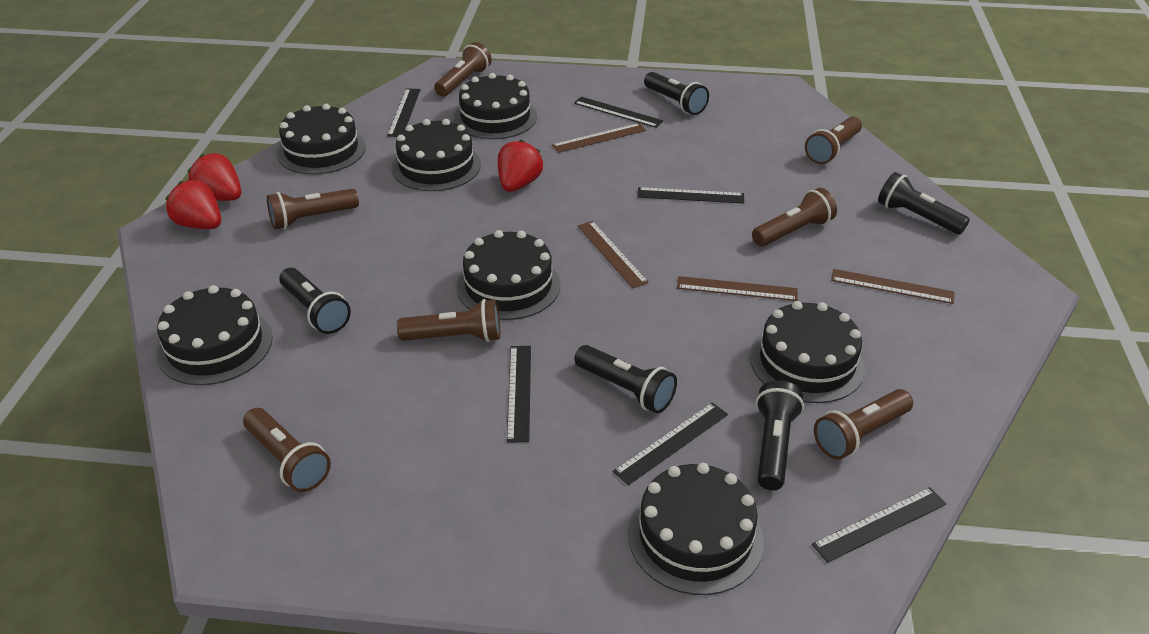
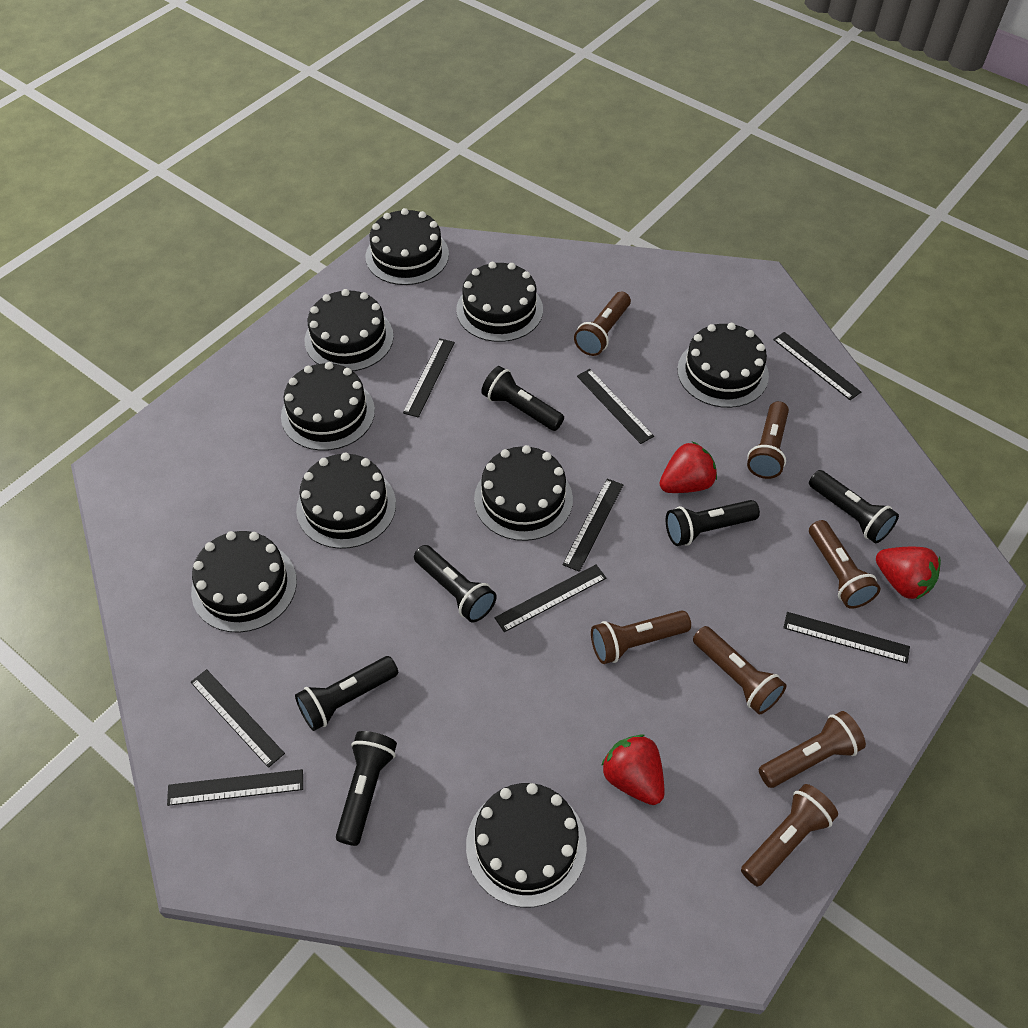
black cake: 7 -> 9
black flashlight: 5 -> 6
black ruler: 6 -> 8
brown ruler: 4 -> 0

